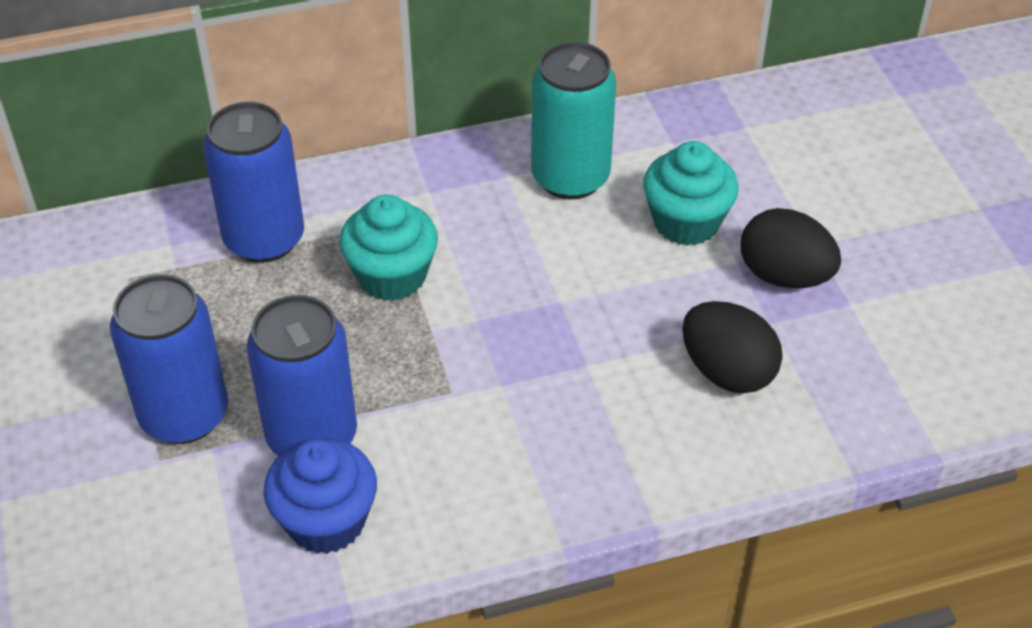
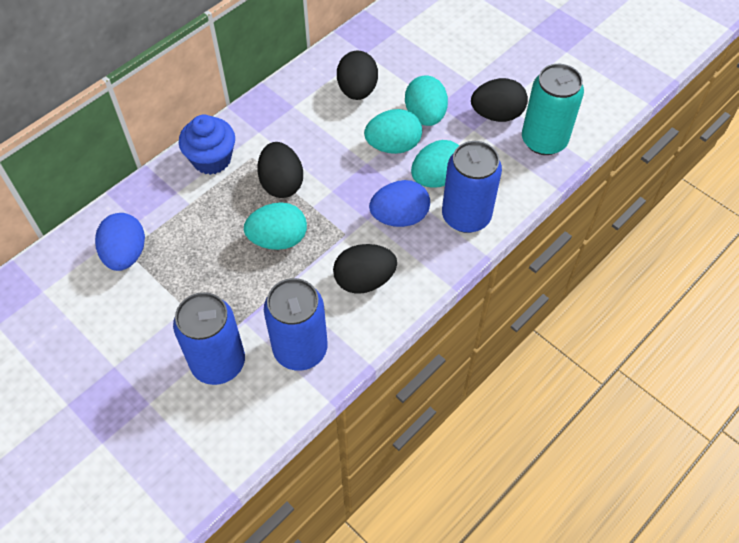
black egg: 2 -> 4
blue egg: 0 -> 2
turquoise cupcake: 2 -> 0
turquoise egg: 0 -> 4

